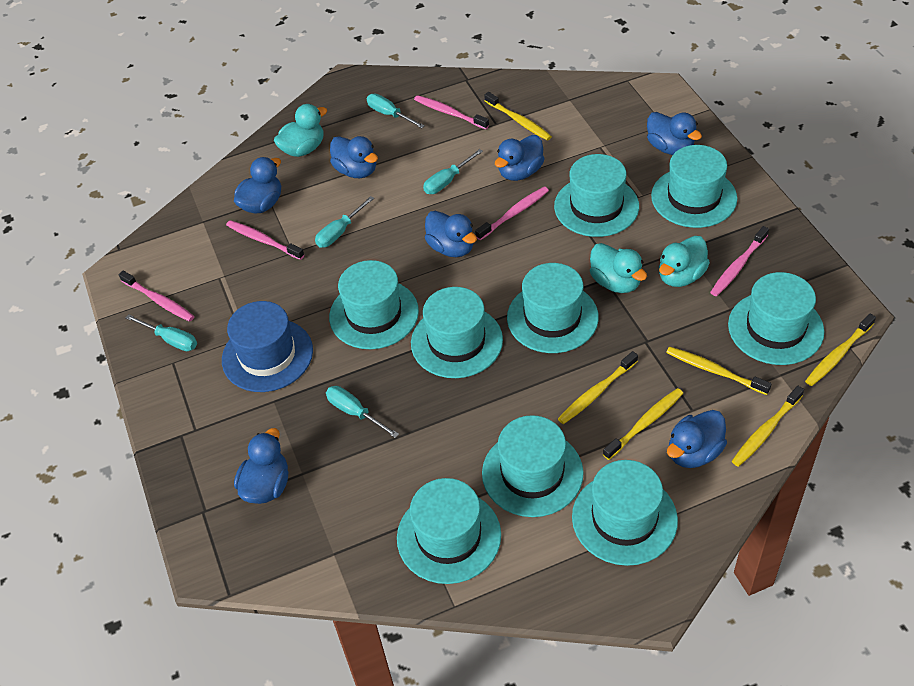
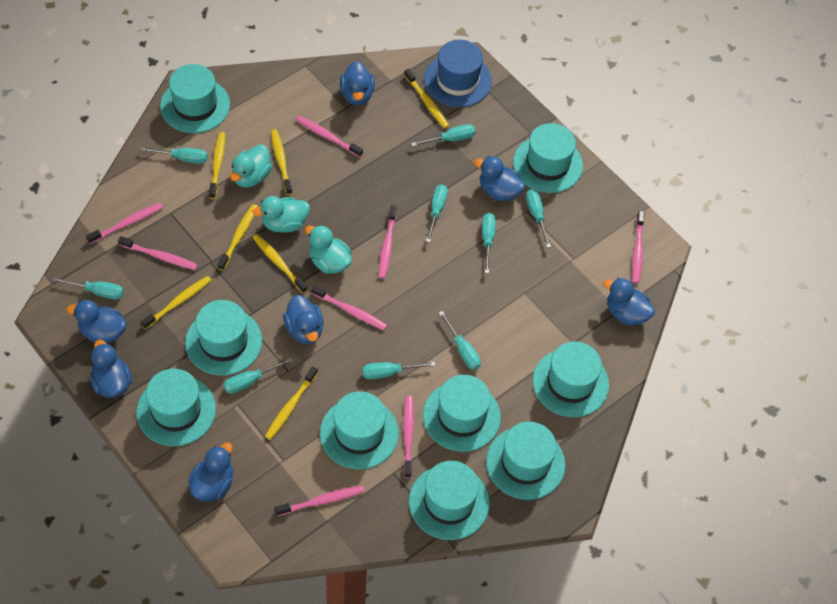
pink toothbrush: 5 -> 8
turquoise screwdriver: 5 -> 9
yellow toothbrush: 6 -> 7

